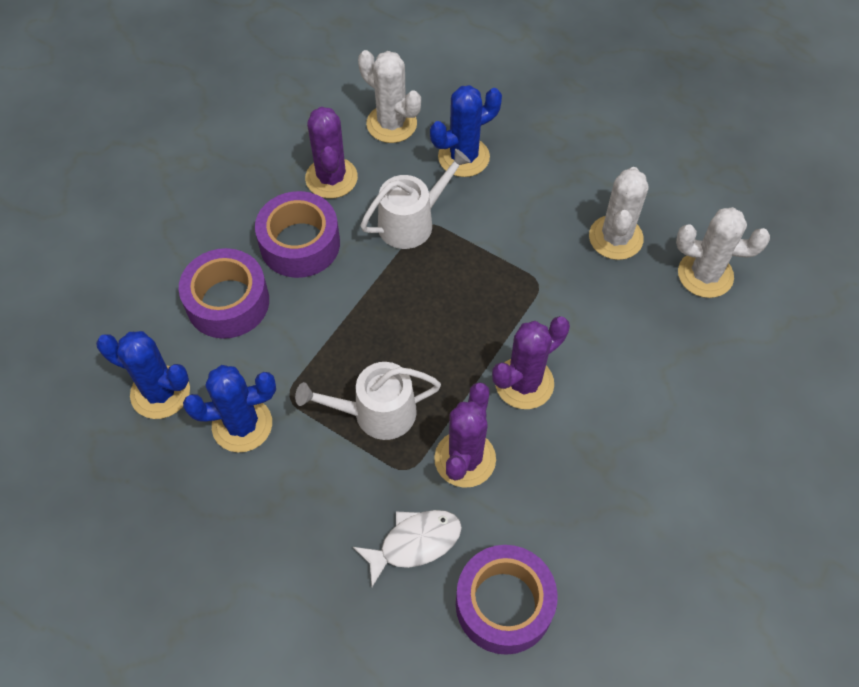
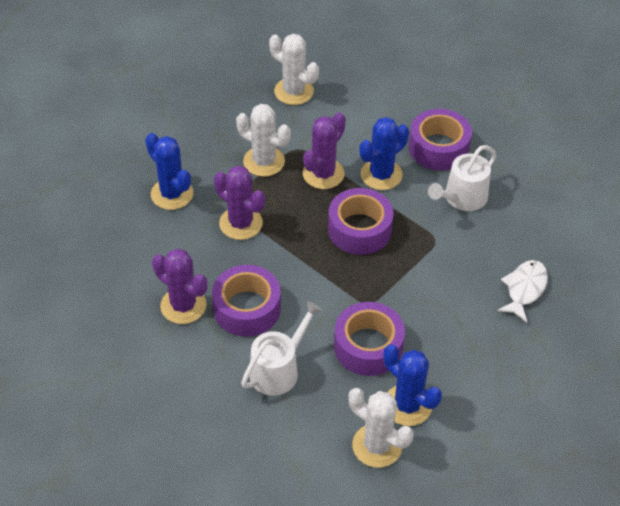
purple tape: 3 -> 4

